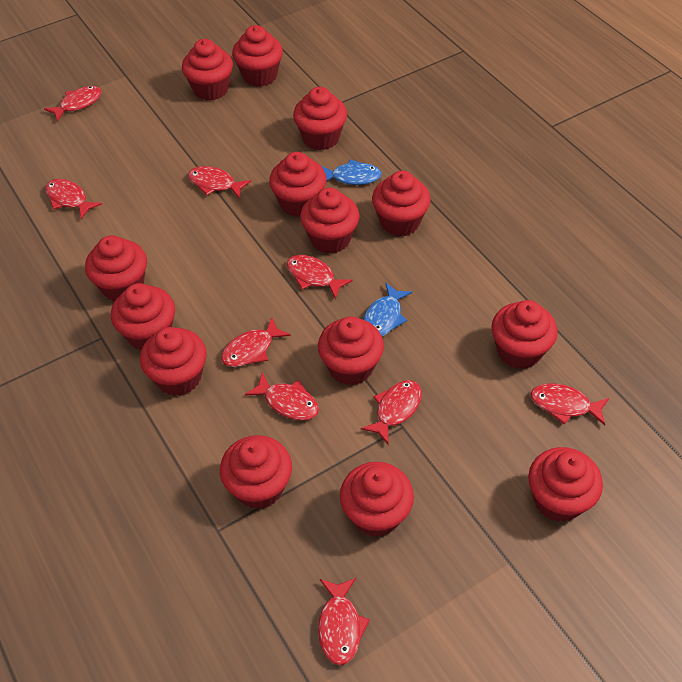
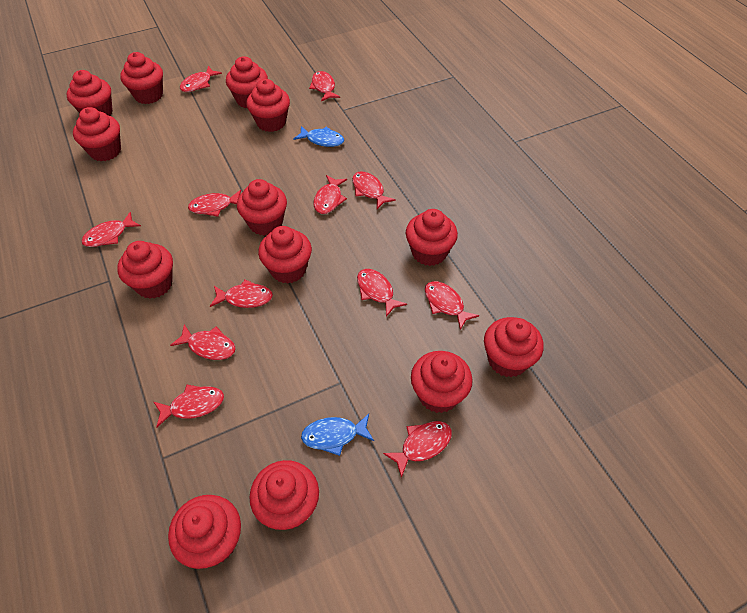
red cupcake: 14 -> 13
red fish: 9 -> 12

